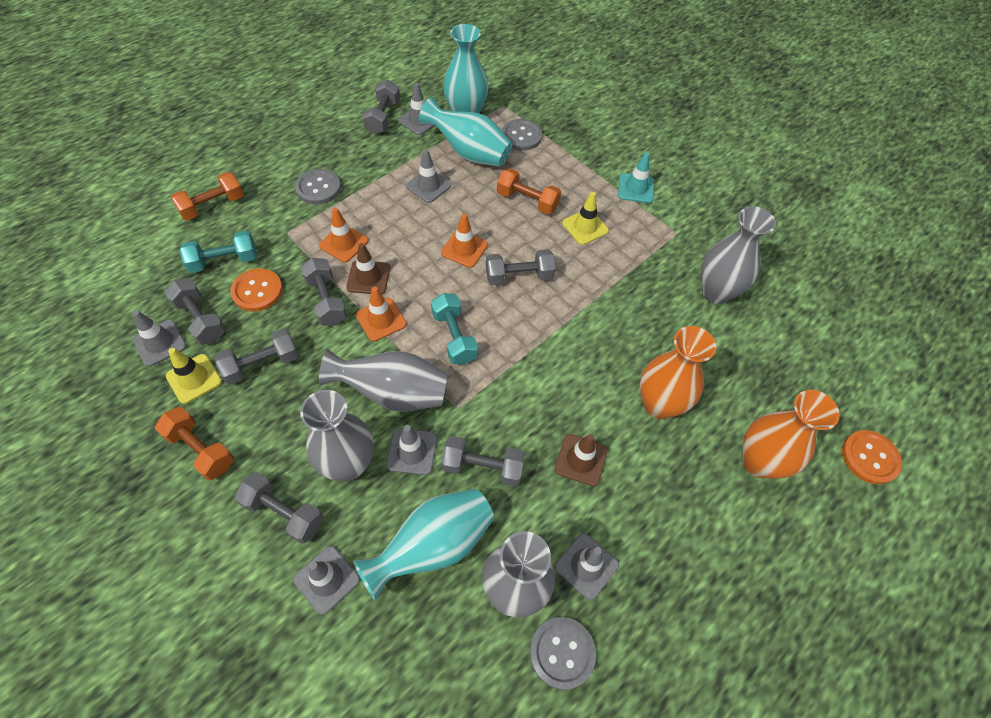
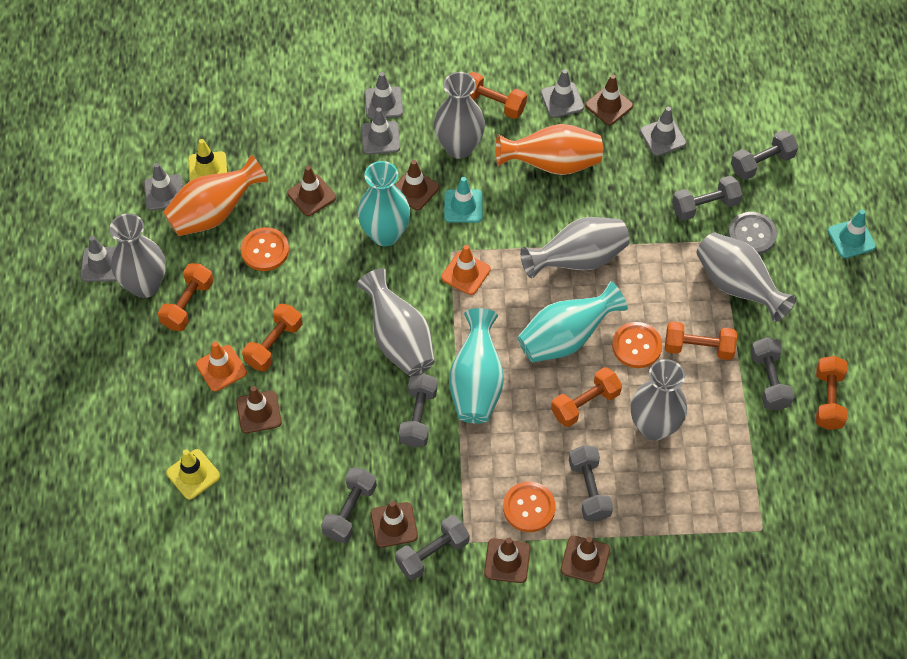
brown traffic cone: 2 -> 7
grey button: 3 -> 1
grey vase: 4 -> 6
orange button: 2 -> 3
orange dumbbell: 3 -> 6
orange traffic cone: 3 -> 2
turquoise dumbbell: 2 -> 0
turquoise traffic cone: 1 -> 2

